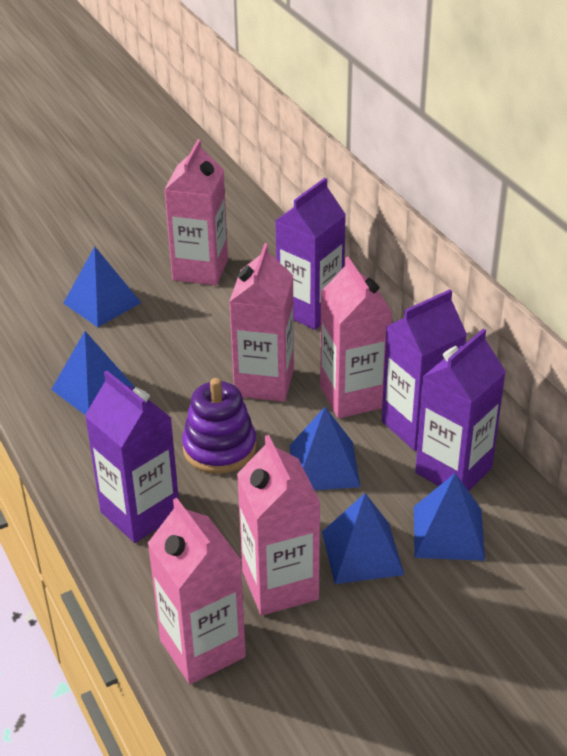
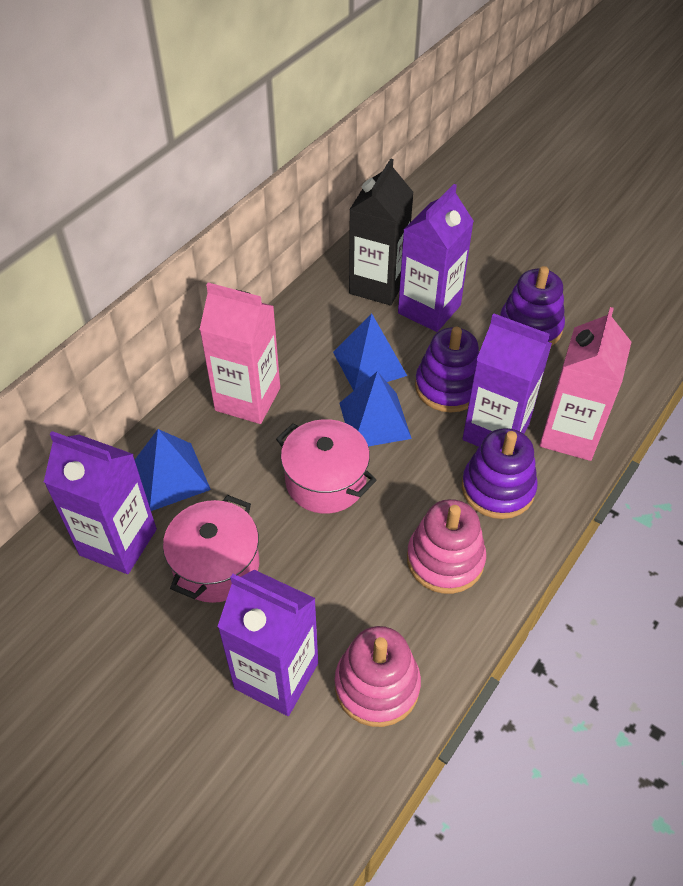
black carton: 0 -> 1
blue pyramid: 5 -> 3
pink carton: 5 -> 2
pink pot: 0 -> 2
pink stacking toy: 0 -> 2
purple stacking toy: 1 -> 3

